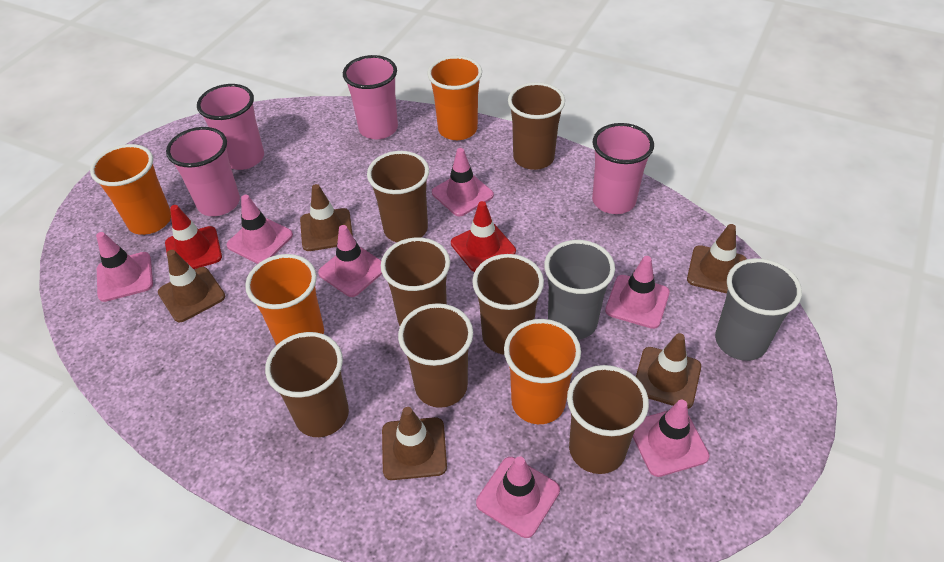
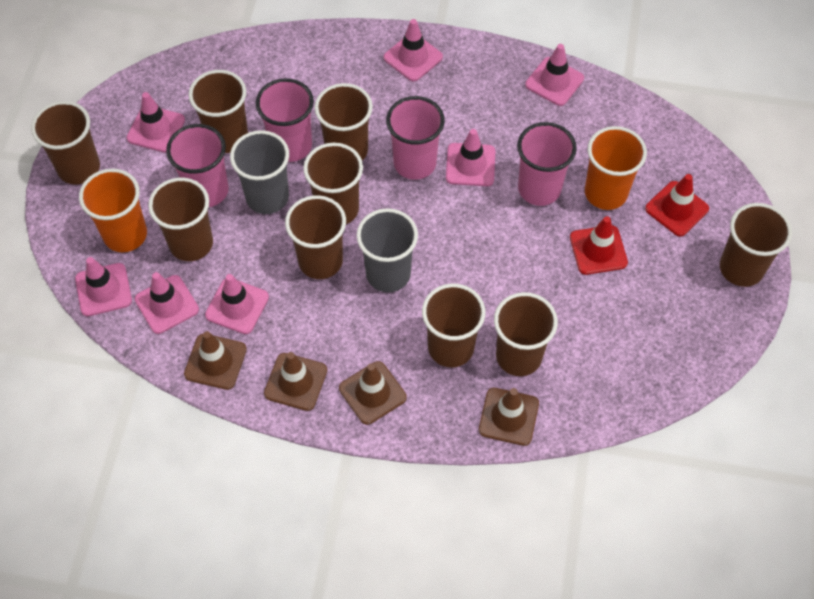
brown cup: 7 -> 9
brown traffic cone: 5 -> 4
orange cup: 4 -> 2

